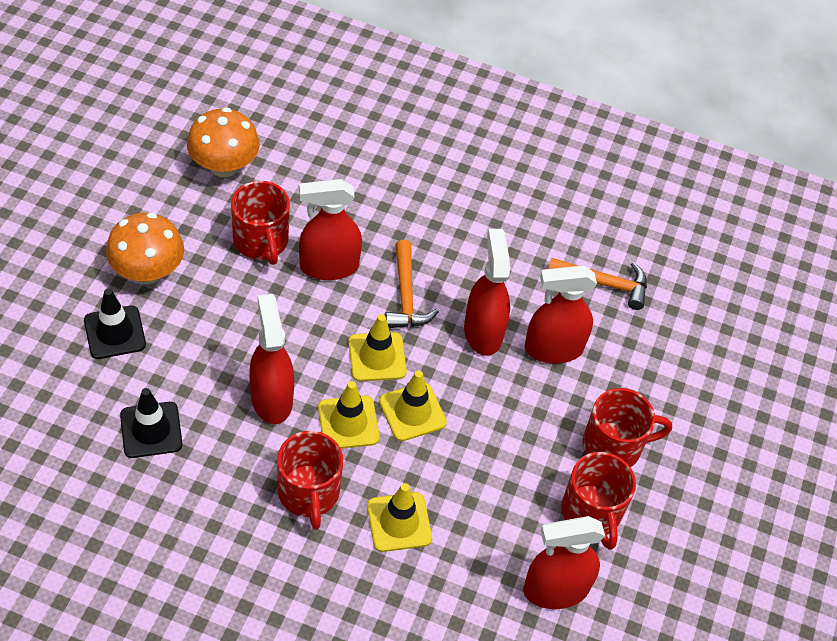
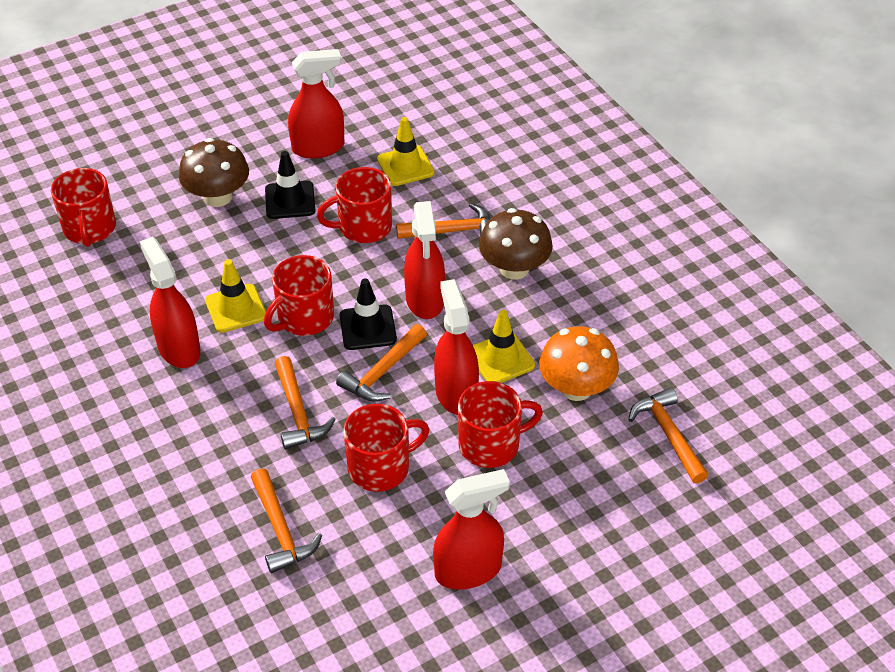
brown mushroom: 0 -> 2
orange hammer: 2 -> 5
orange mushroom: 2 -> 1
red mug: 4 -> 5
yellow traffic cone: 4 -> 3

